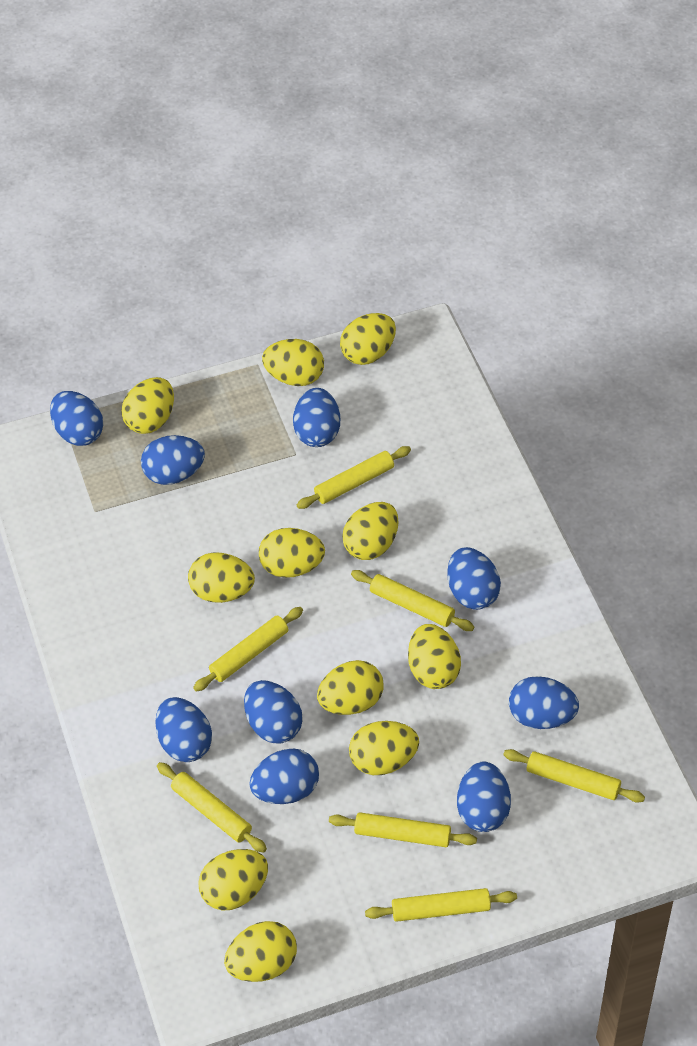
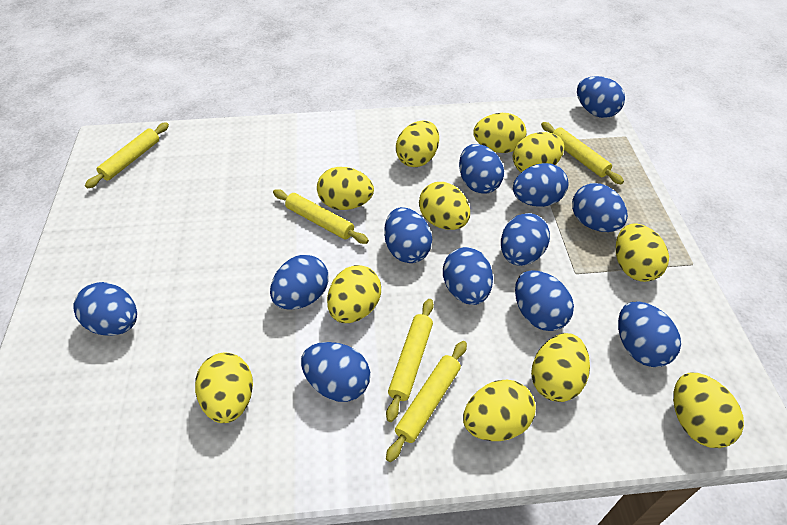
blue egg: 9 -> 12
yellow rolling pin: 7 -> 5

